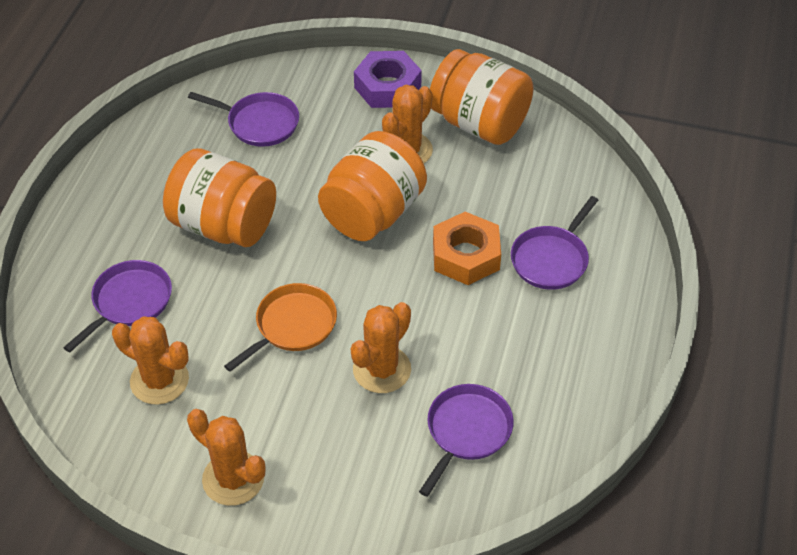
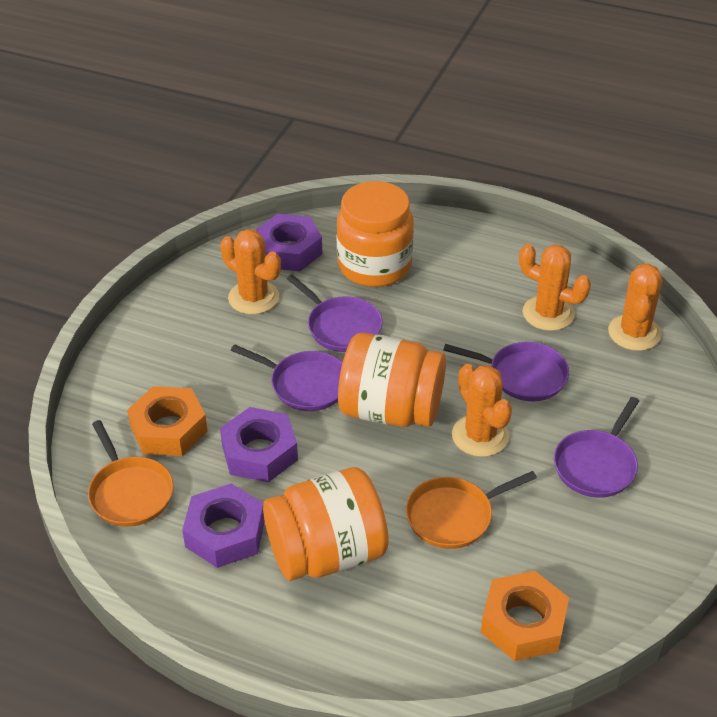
orange nut: 1 -> 2
orange pan: 1 -> 2
purple nut: 1 -> 3

